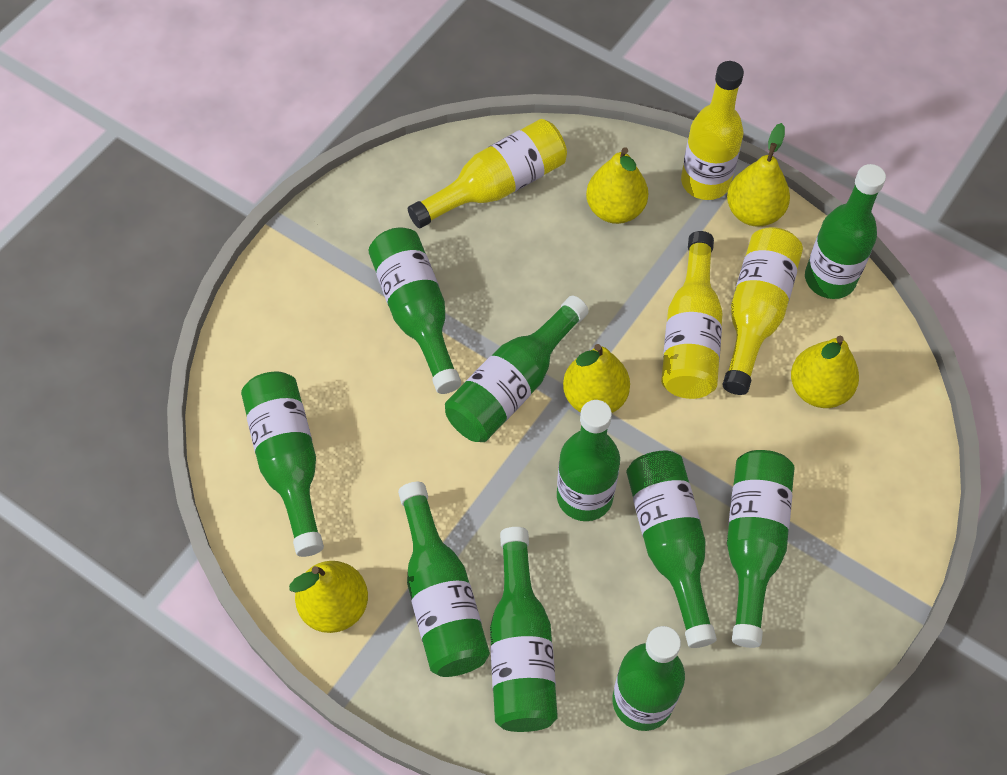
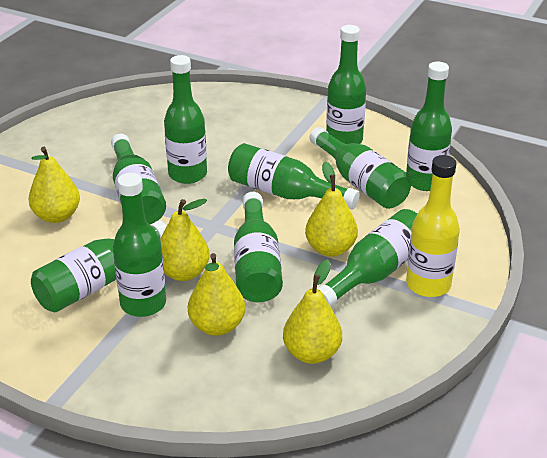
yellow bottle: 4 -> 1

